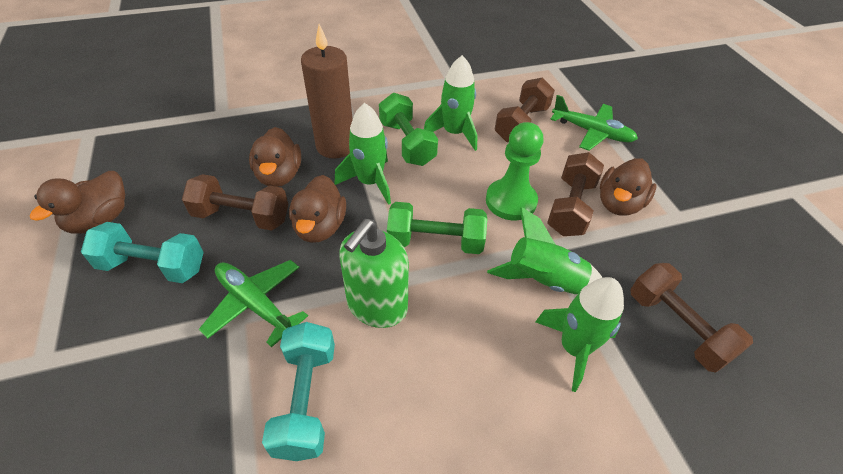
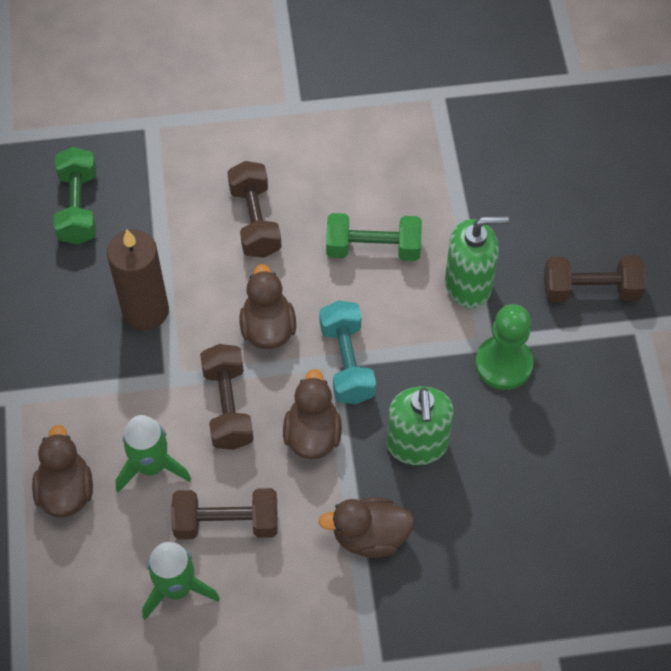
green plane: 2 -> 0
green rocket: 4 -> 2
green soap dispenser: 1 -> 2
turquoise dumbbell: 2 -> 1

